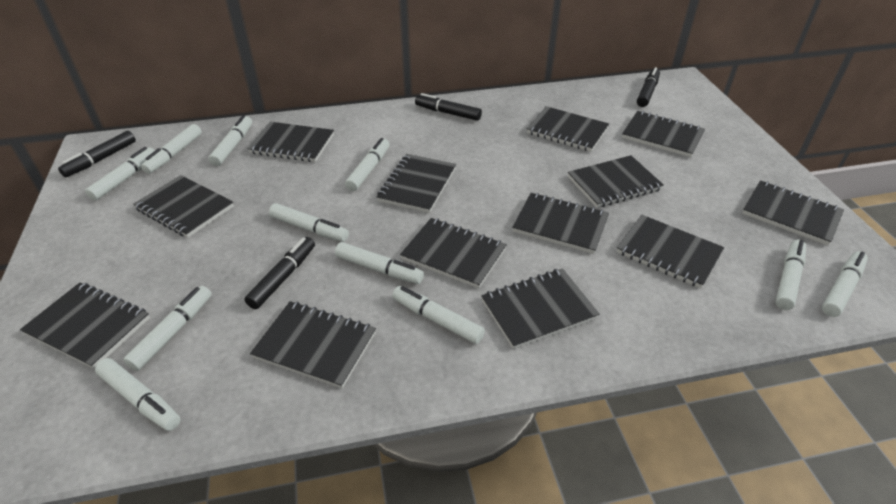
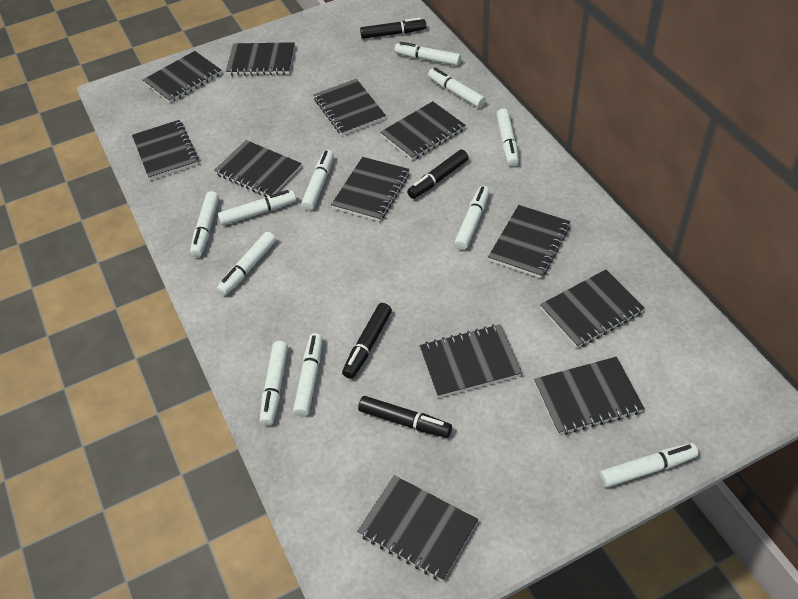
black notebook: 13 -> 12

